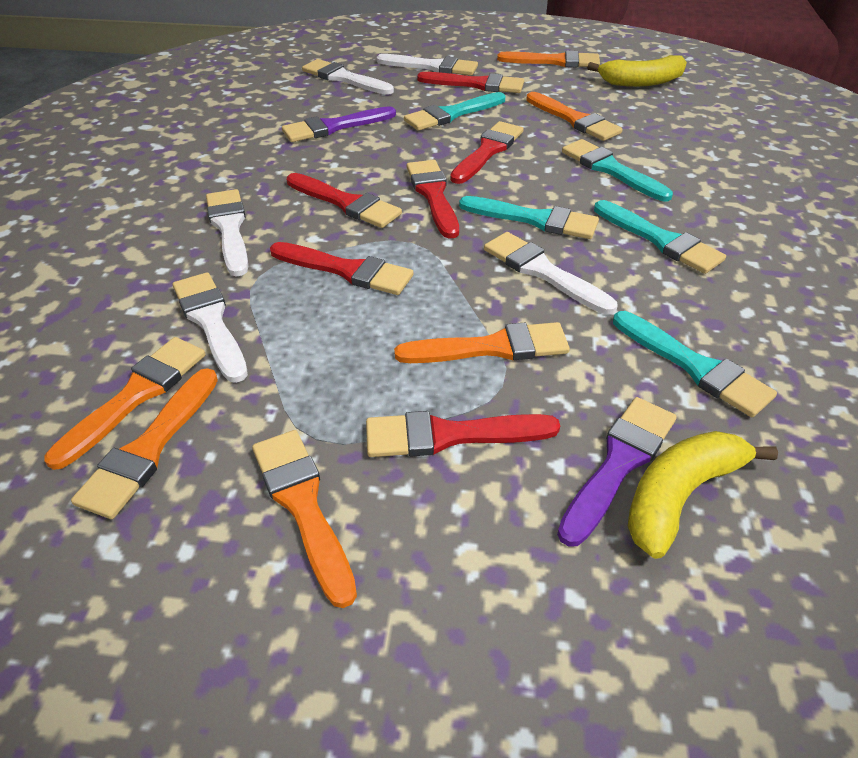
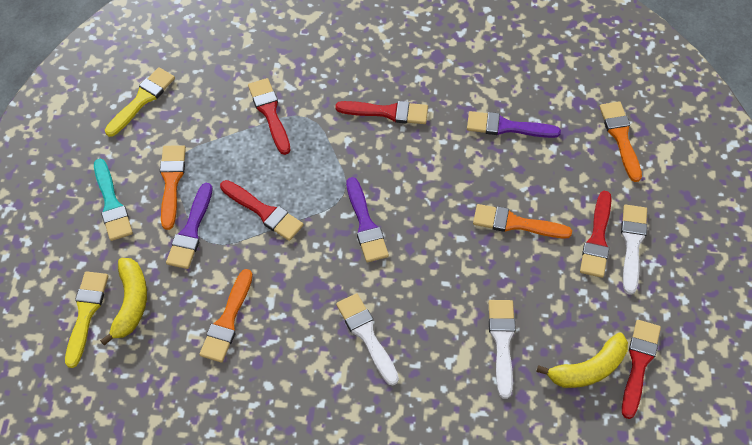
orange brush: 6 -> 4
purple brush: 2 -> 3
red brush: 6 -> 5
turquoise brush: 5 -> 1
white brush: 5 -> 3
yellow brush: 0 -> 2

